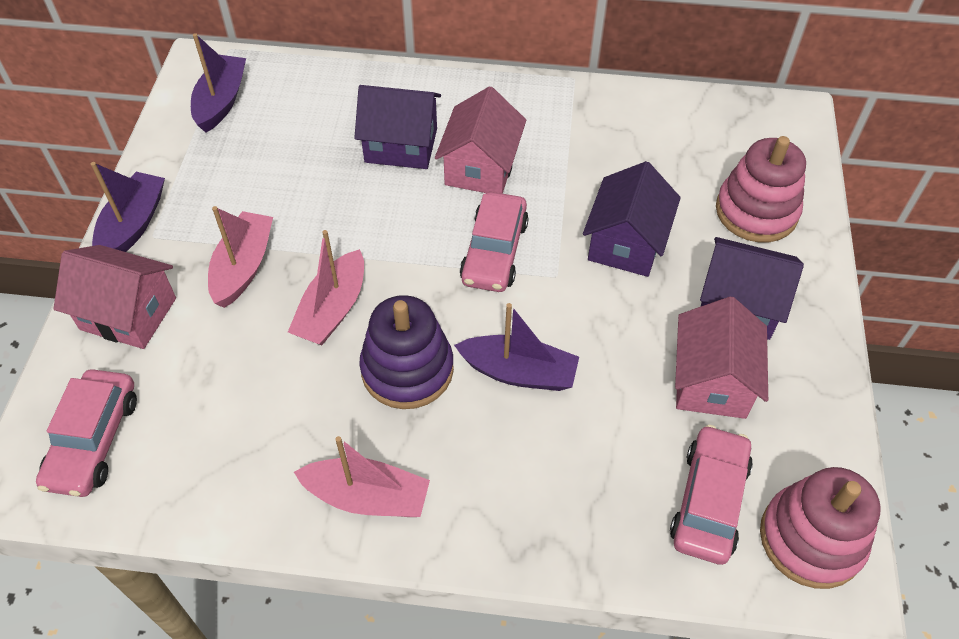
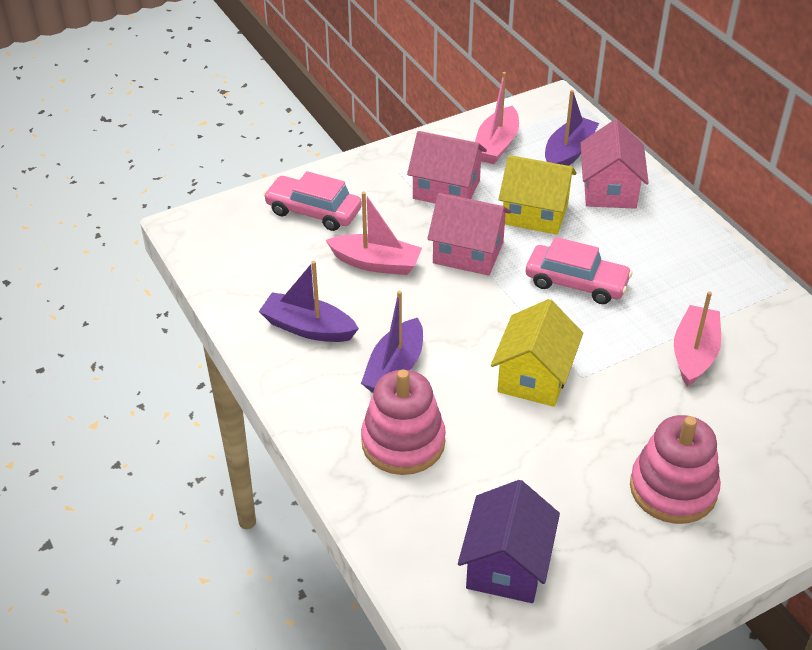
pink car: 3 -> 2
purple house: 3 -> 1
purple stacking toy: 1 -> 0
yellow house: 0 -> 2

